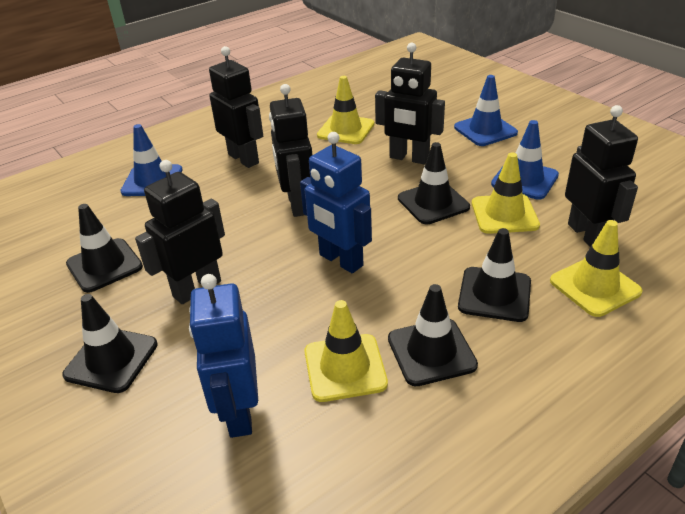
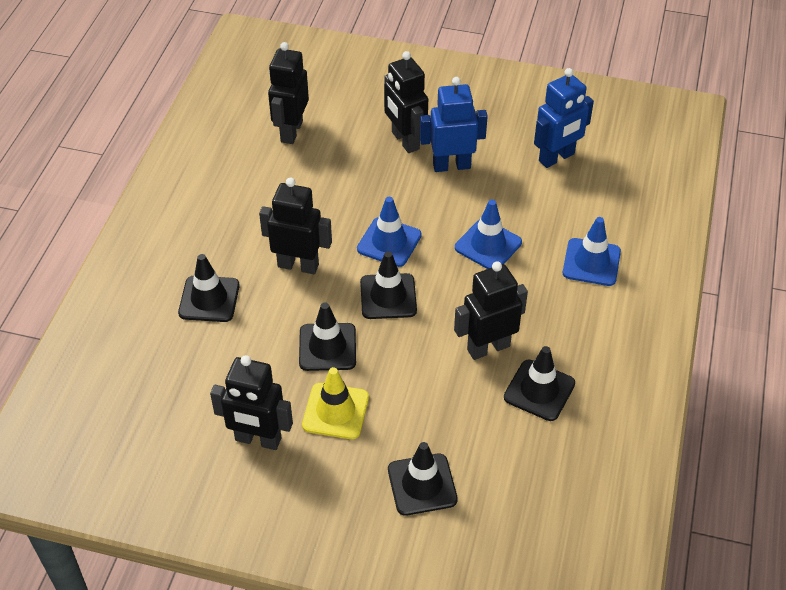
yellow traffic cone: 4 -> 1

